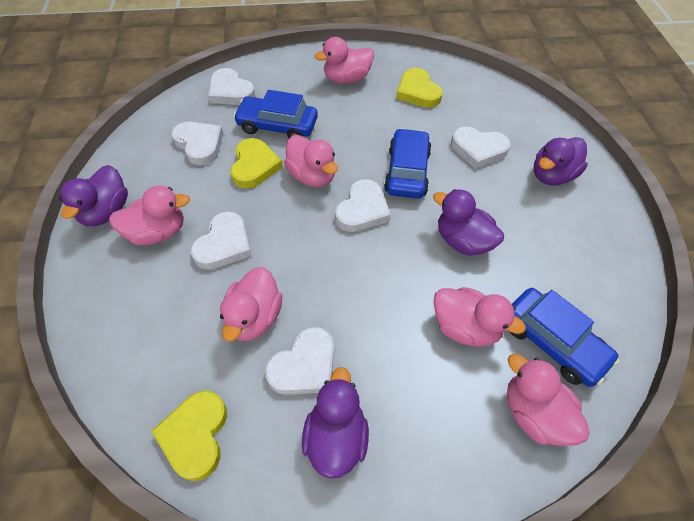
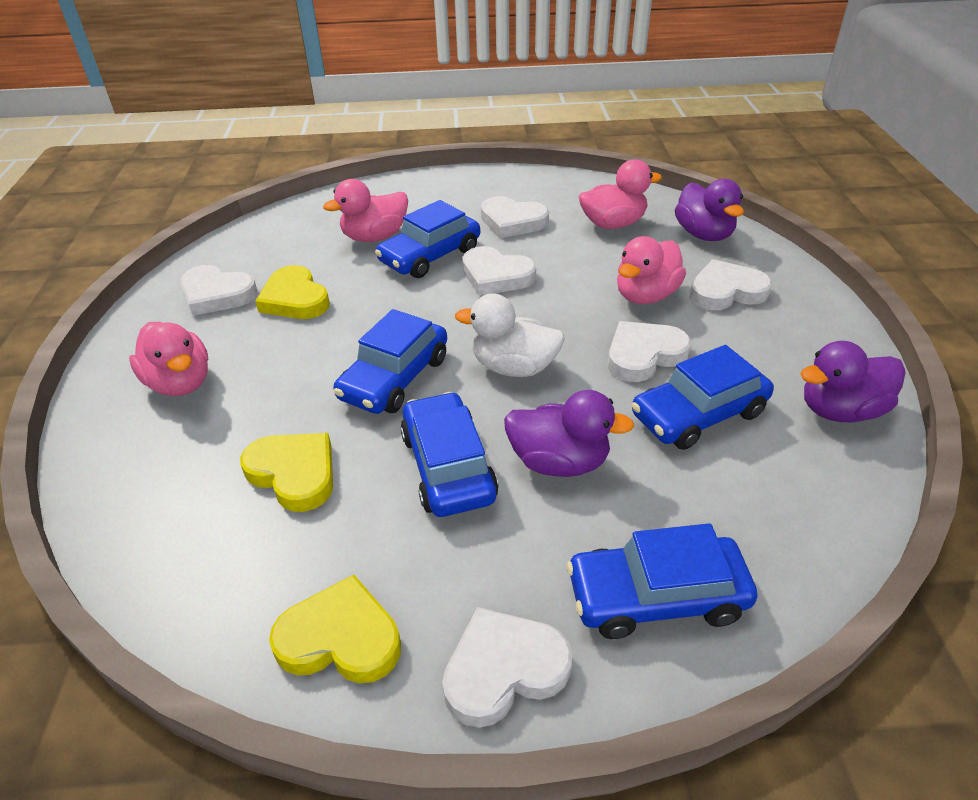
blue car: 3 -> 5
pink duck: 6 -> 4
purple duck: 4 -> 3
white duck: 0 -> 1

